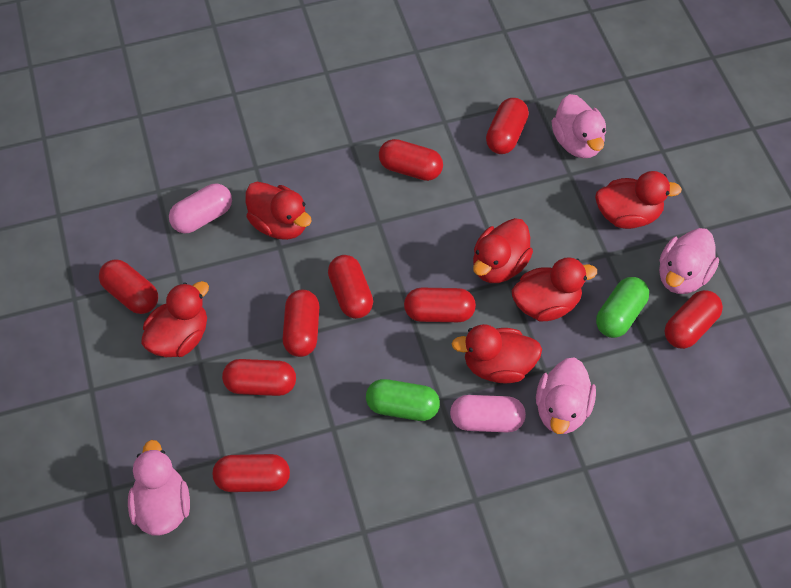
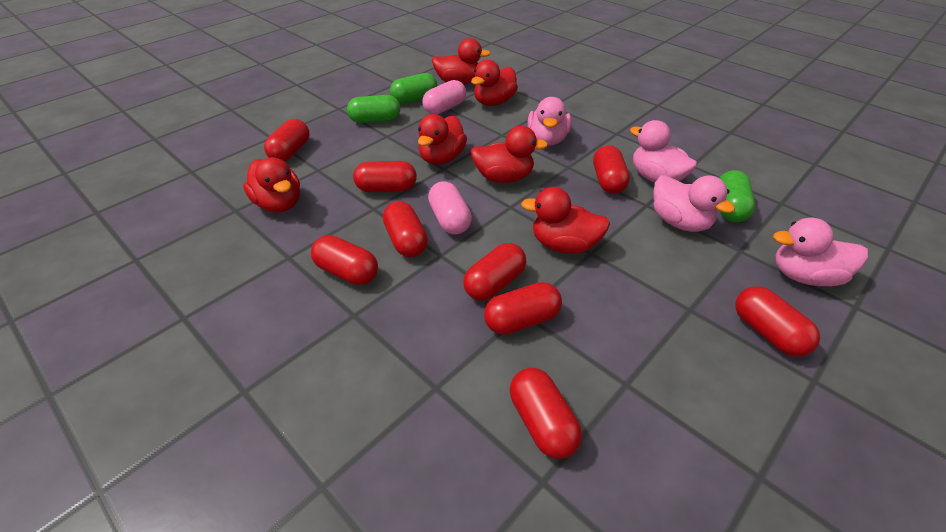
green capsule: 2 -> 3

